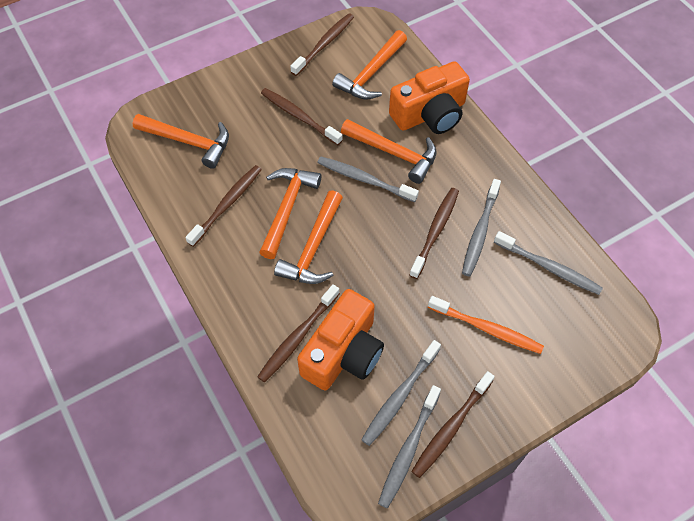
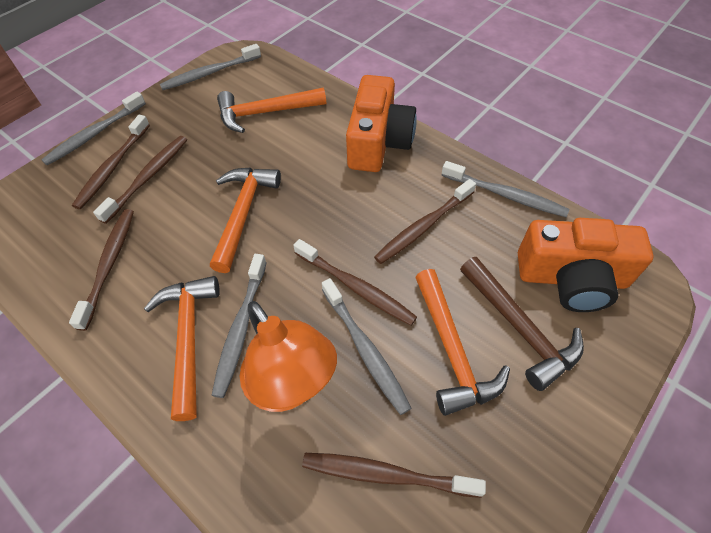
brown hammer: 0 -> 1
orange hammer: 5 -> 4
orange lamp: 0 -> 1
orange toothbrush: 1 -> 0

